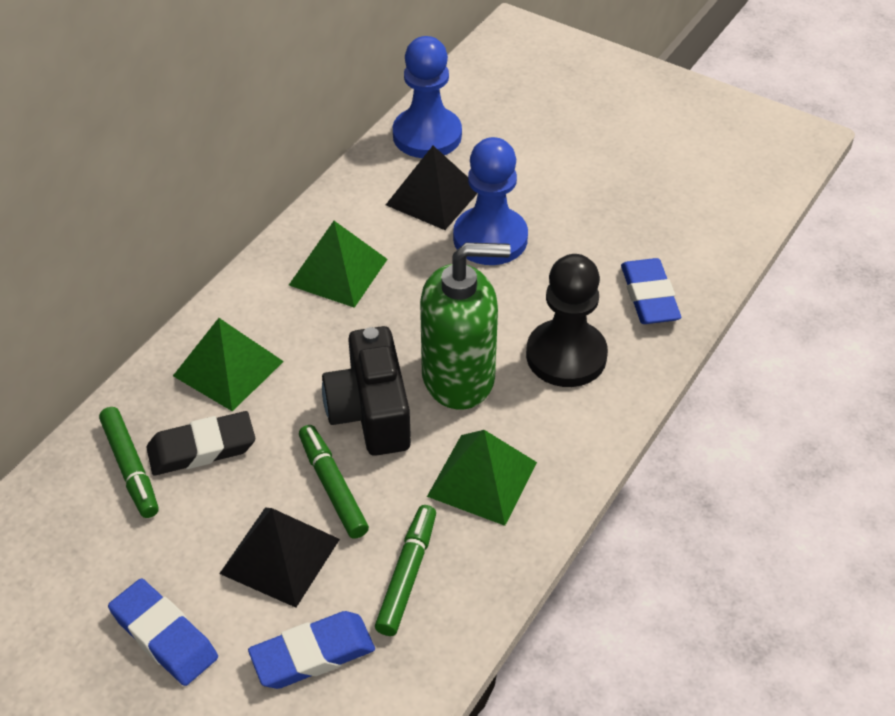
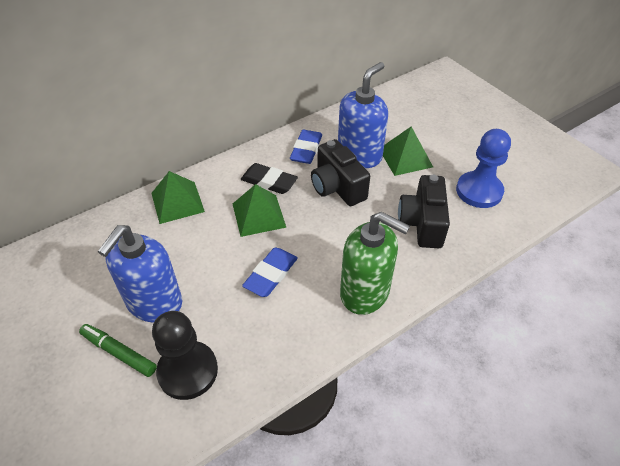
black camera: 1 -> 2
black pyramid: 2 -> 0
blue eraser: 3 -> 2
blue pawn: 2 -> 1
blue soap dispenser: 0 -> 2
green marker: 3 -> 1

